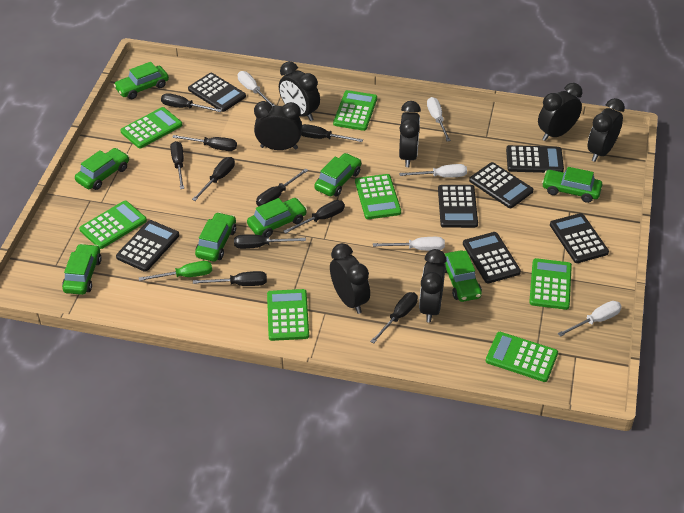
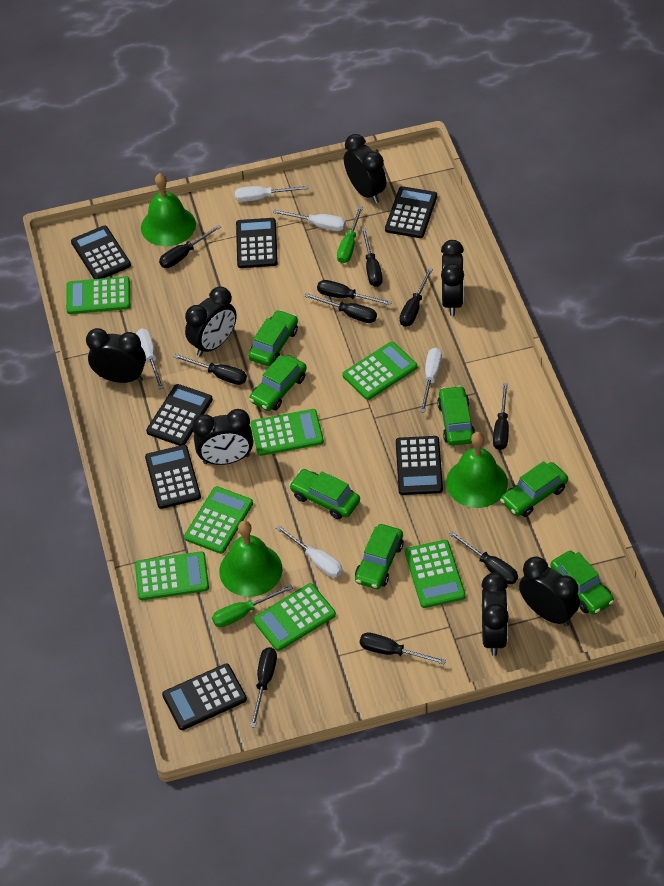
green bell: 0 -> 3
green car: 8 -> 7
green screwdriver: 1 -> 2

